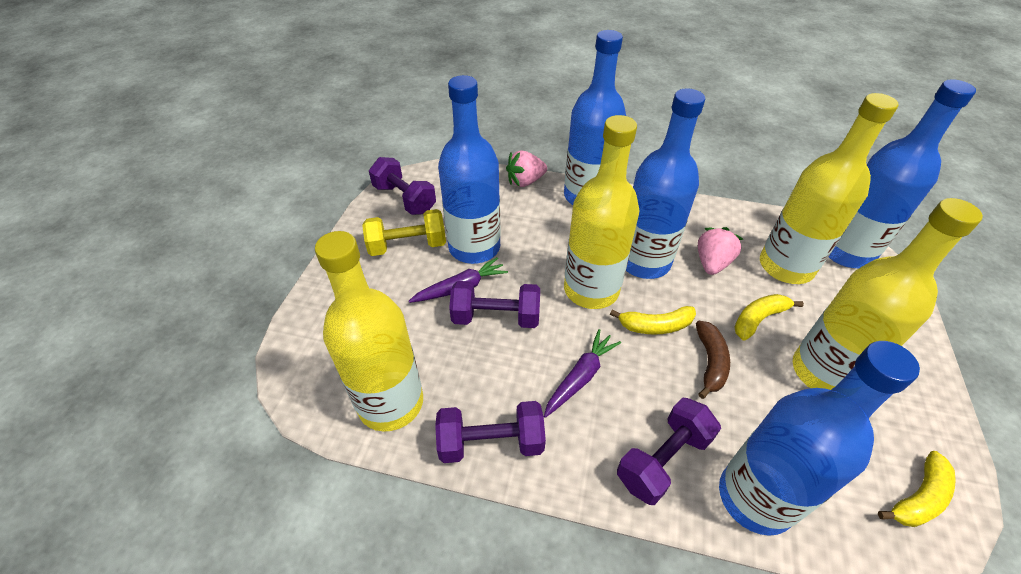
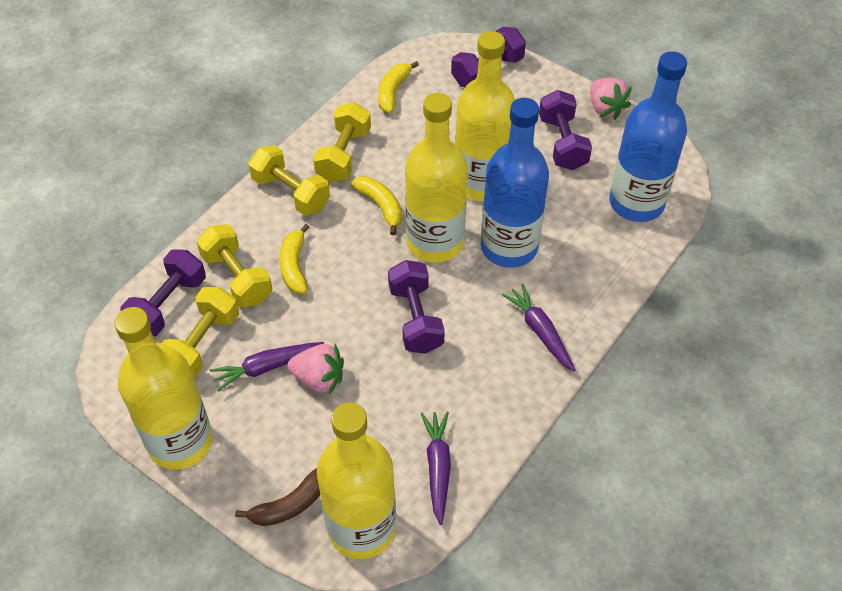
blue bottle: 5 -> 2
purple carrot: 2 -> 3
yellow dumbbell: 1 -> 4

